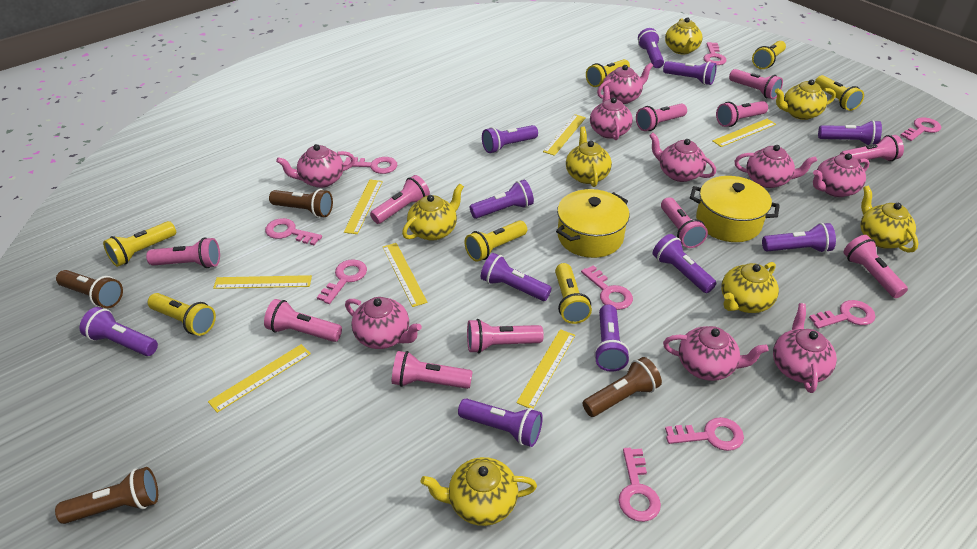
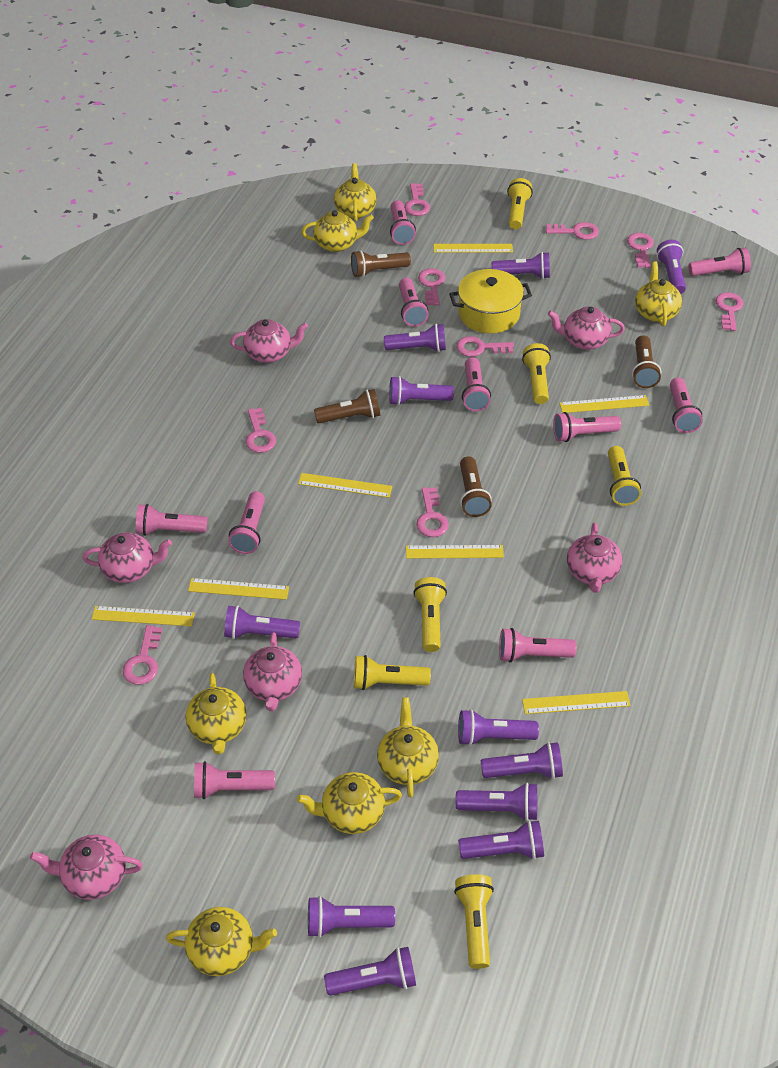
pink flashlight: 11 -> 10
pink teapot: 9 -> 6
yellow flashlight: 7 -> 6
yellow pot: 2 -> 1

